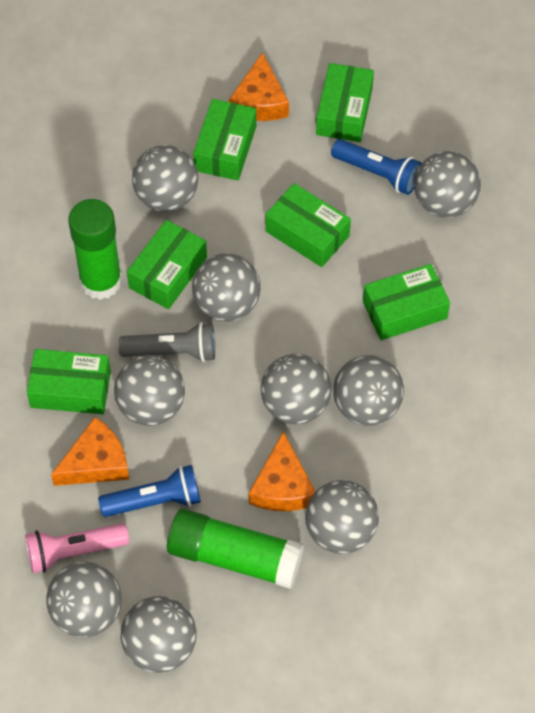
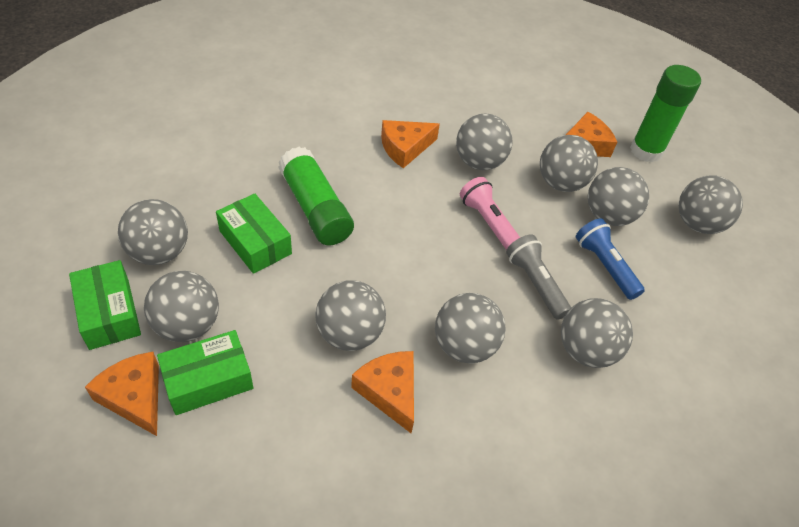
blue flashlight: 2 -> 1
green box: 6 -> 3
orange cheese: 3 -> 4

